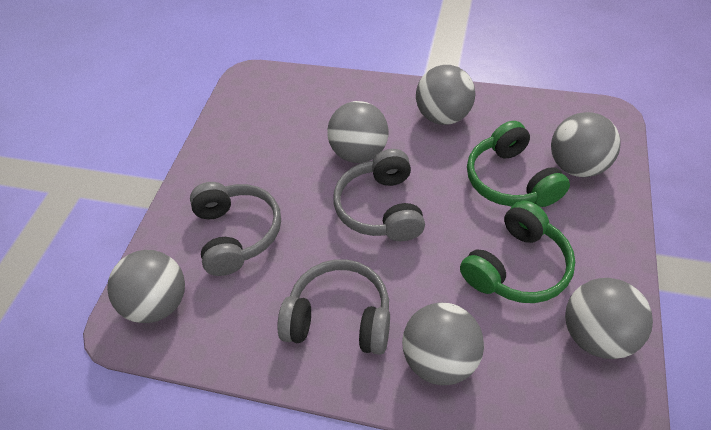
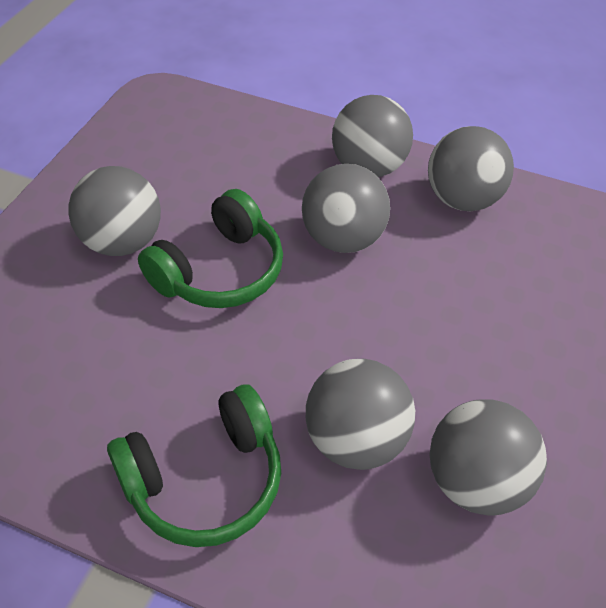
grey headphones: 3 -> 0

